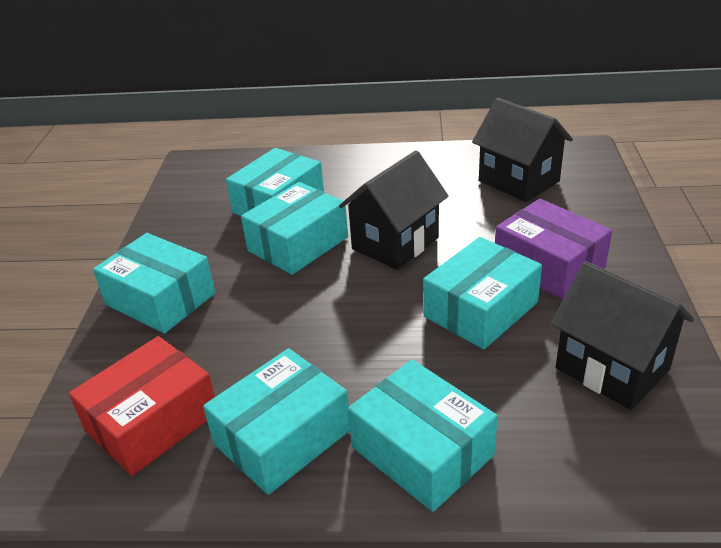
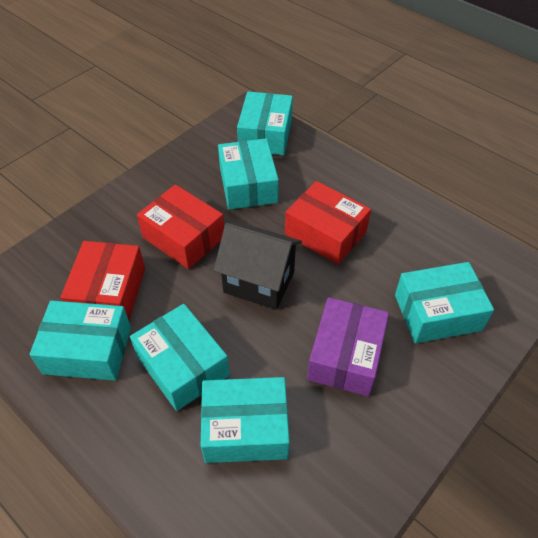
black house: 3 -> 1
red box: 1 -> 3

